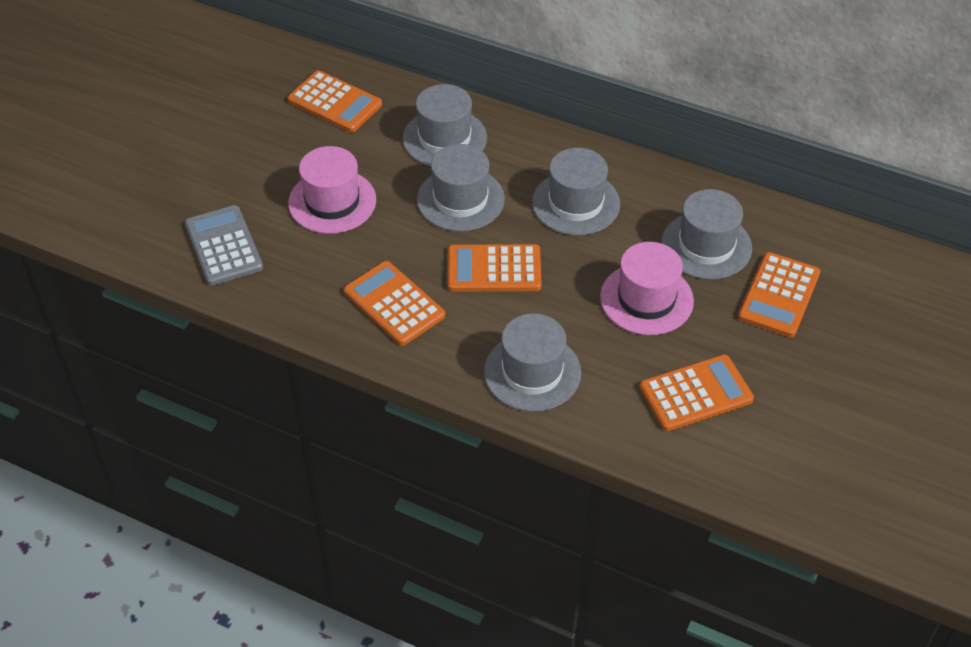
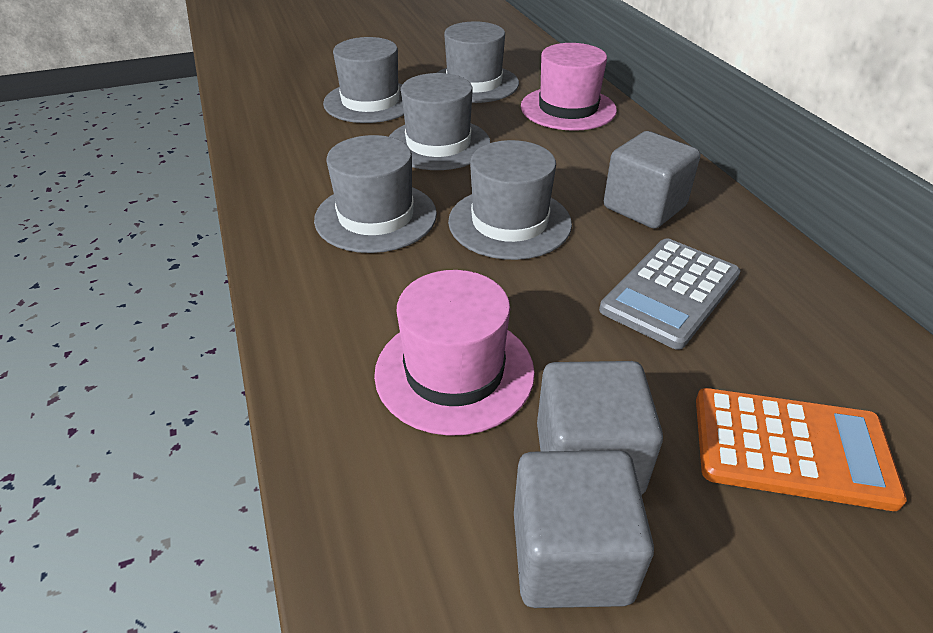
grey cube: 0 -> 3
orange calculator: 5 -> 1

